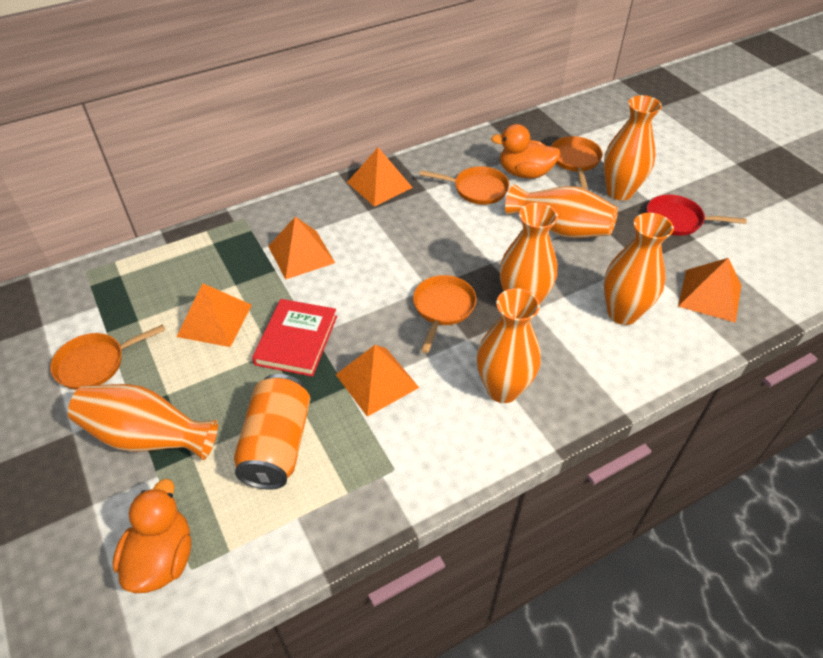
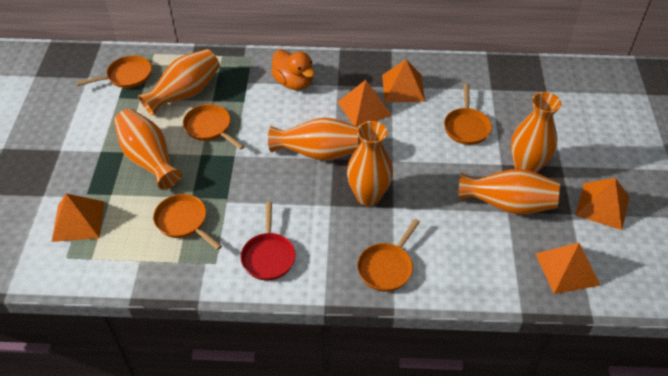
orange can: 1 -> 0
orange duck: 2 -> 1
orange pan: 4 -> 5
red book: 1 -> 0

